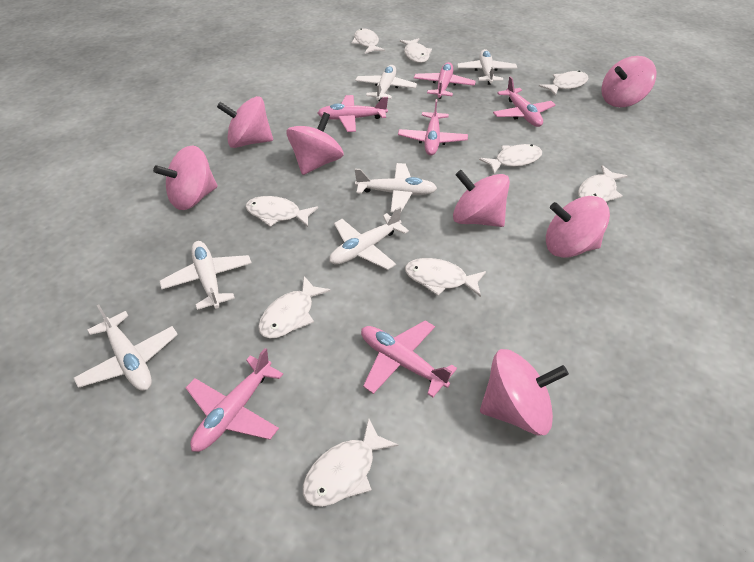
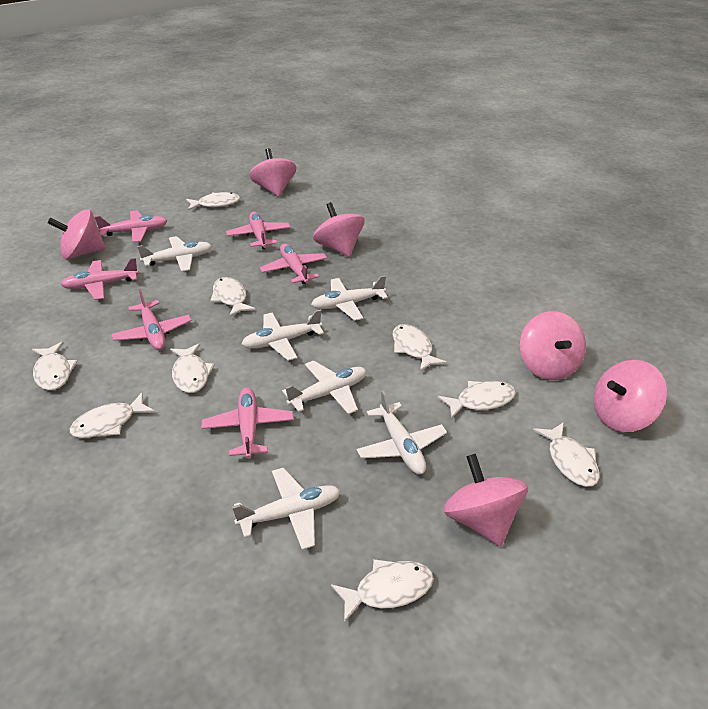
pink spinning top: 7 -> 6

